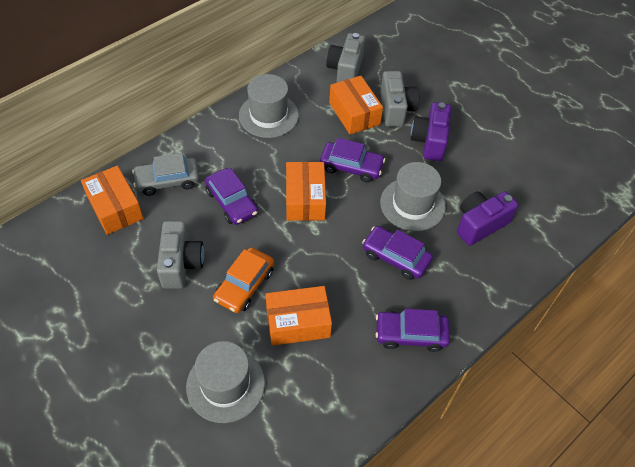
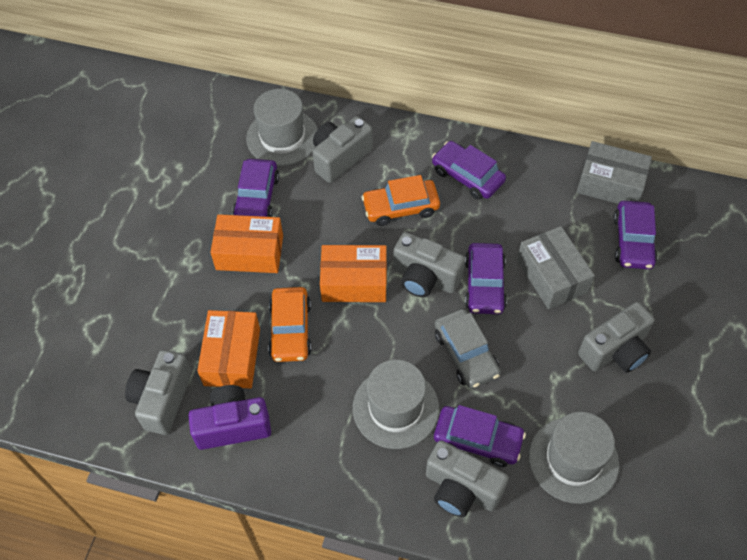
grey box: 0 -> 2
grey camera: 3 -> 5
orange box: 4 -> 3
orange car: 1 -> 2
purple camera: 2 -> 1
purple car: 4 -> 5

